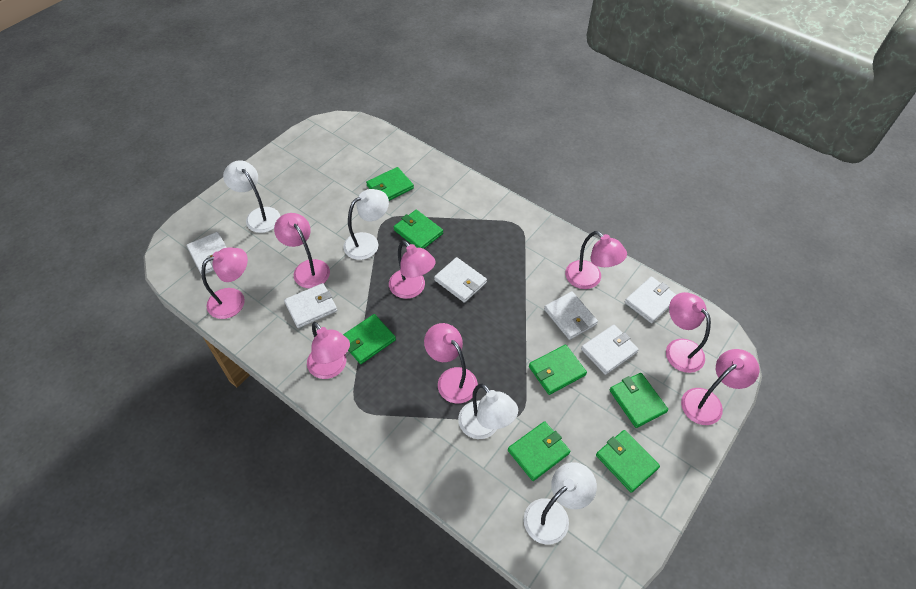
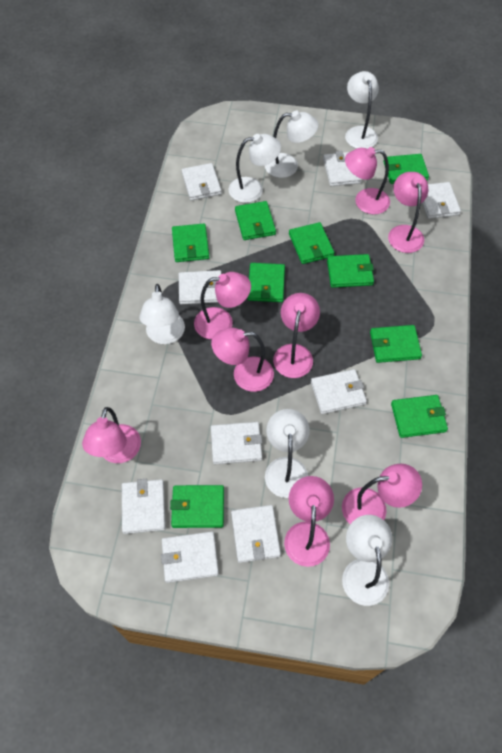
green wallet: 7 -> 9
white lamp: 4 -> 6
white wallet: 6 -> 9

